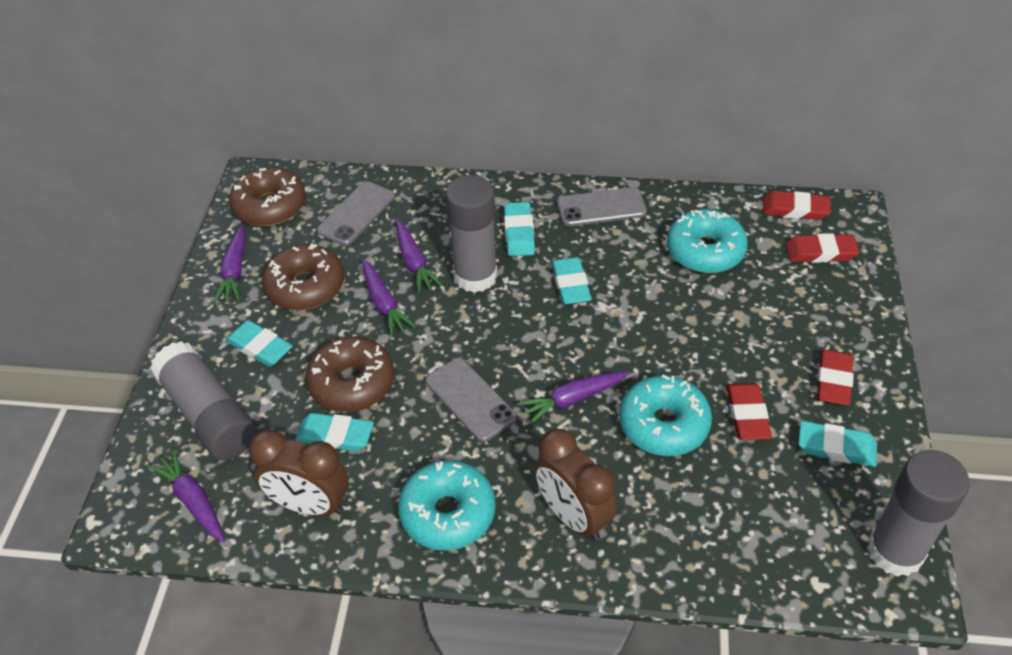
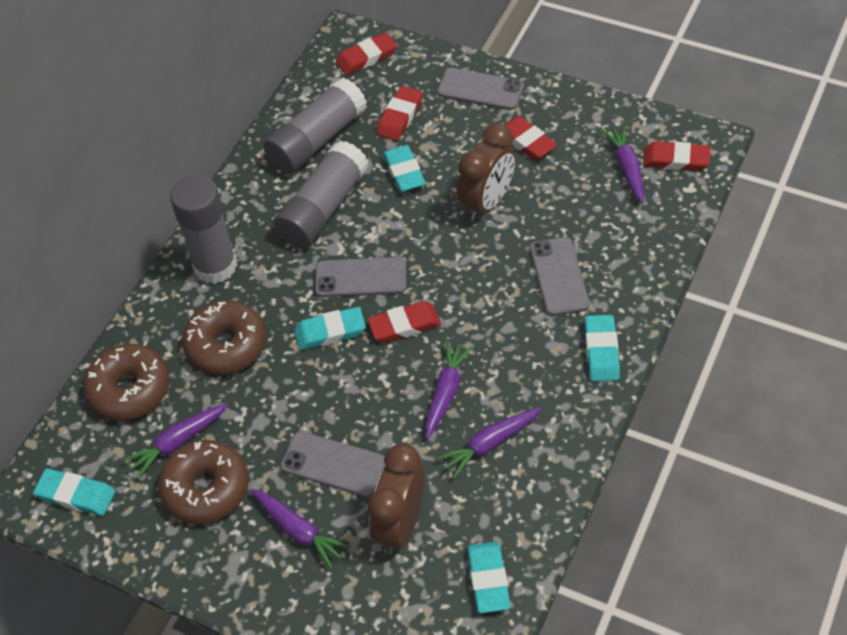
grey phone: 3 -> 4
red eraser: 4 -> 5
turquoise donut: 3 -> 0

